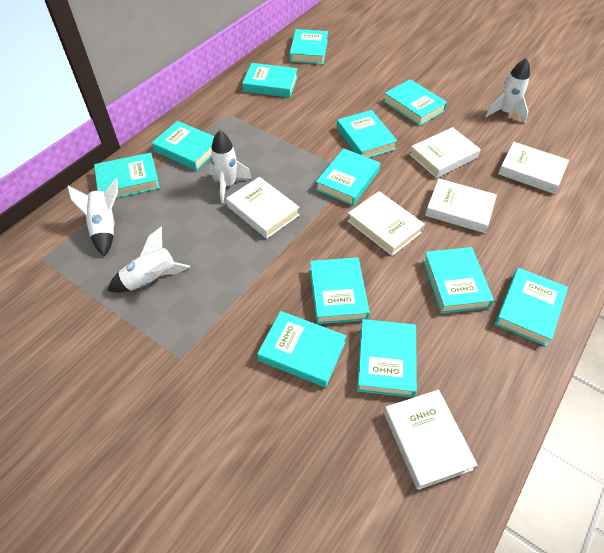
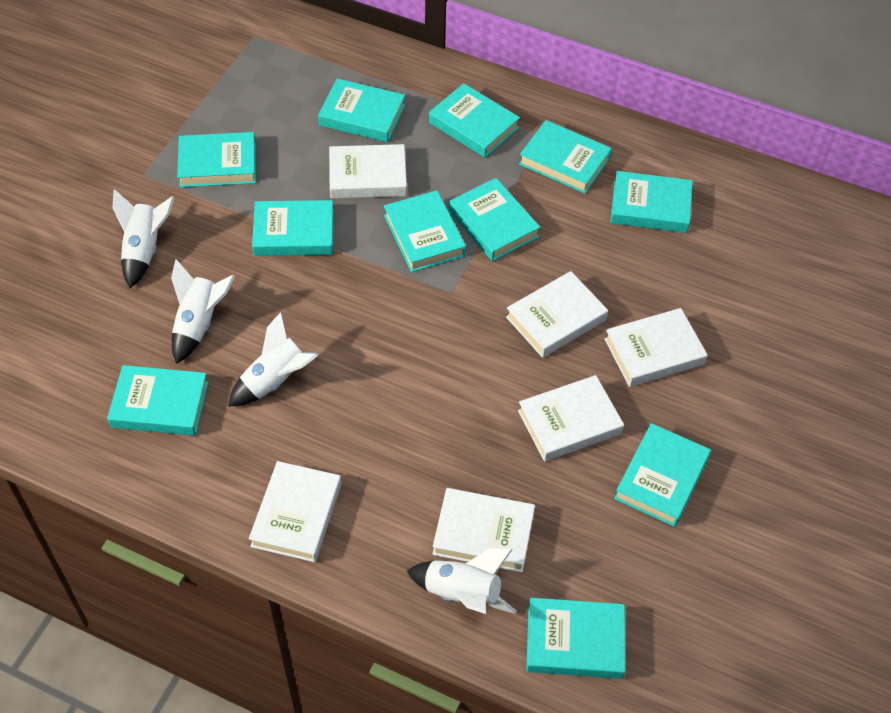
turquoise book: 12 -> 11

